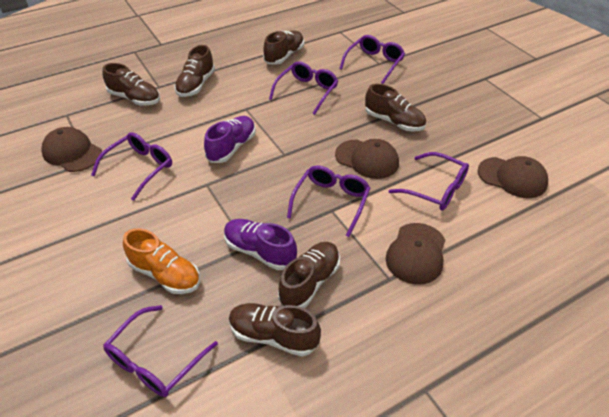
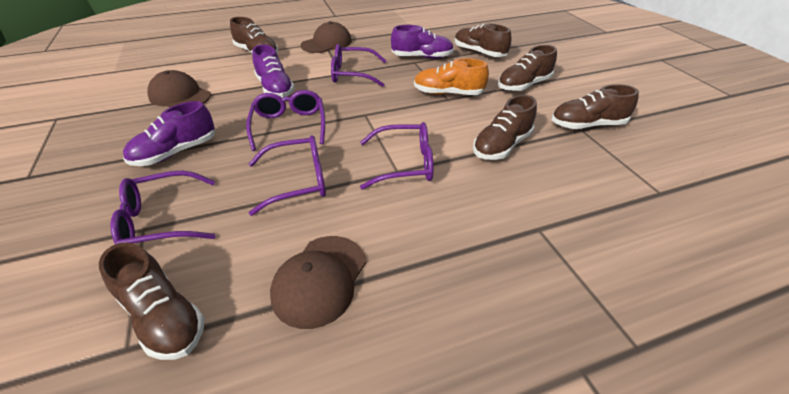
brown cap: 4 -> 3
purple glasses: 6 -> 5
purple shoe: 2 -> 3

